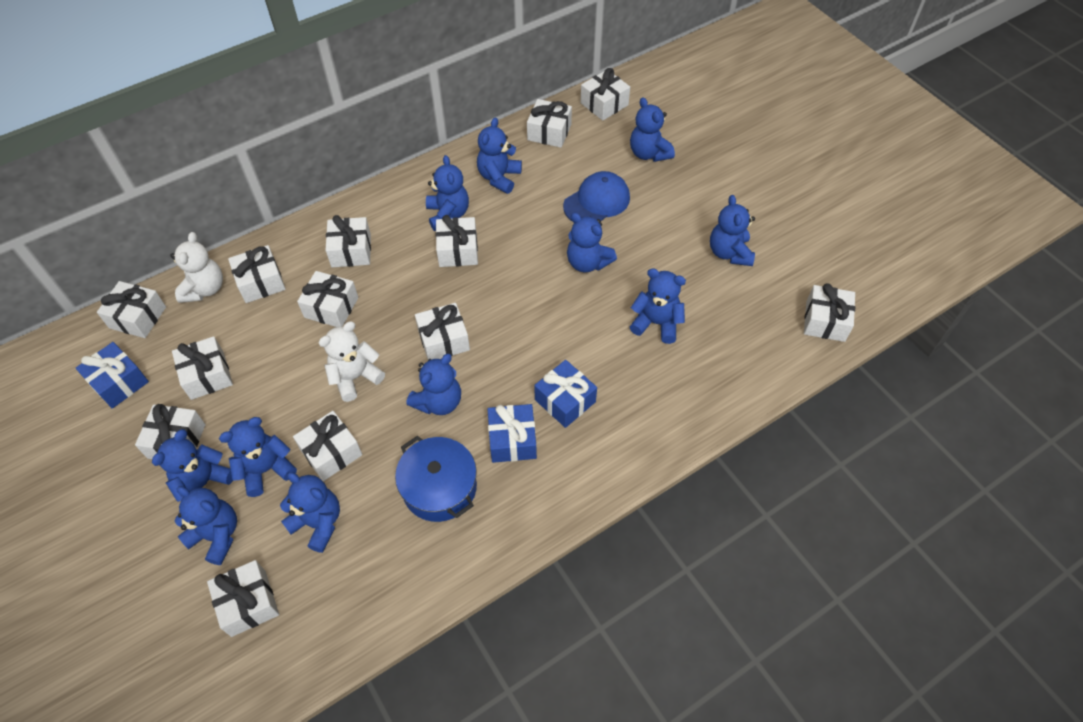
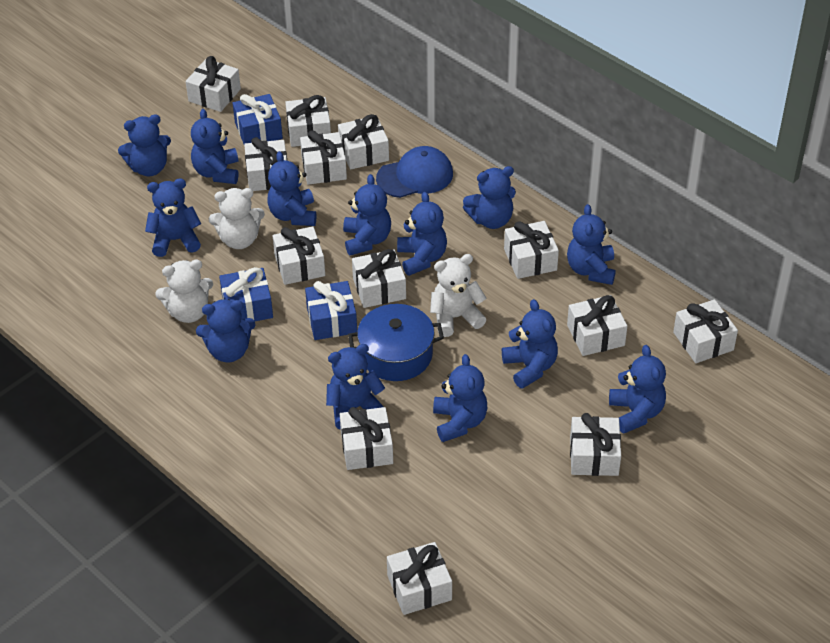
blue teddy bear: 11 -> 13
white teddy bear: 2 -> 3

